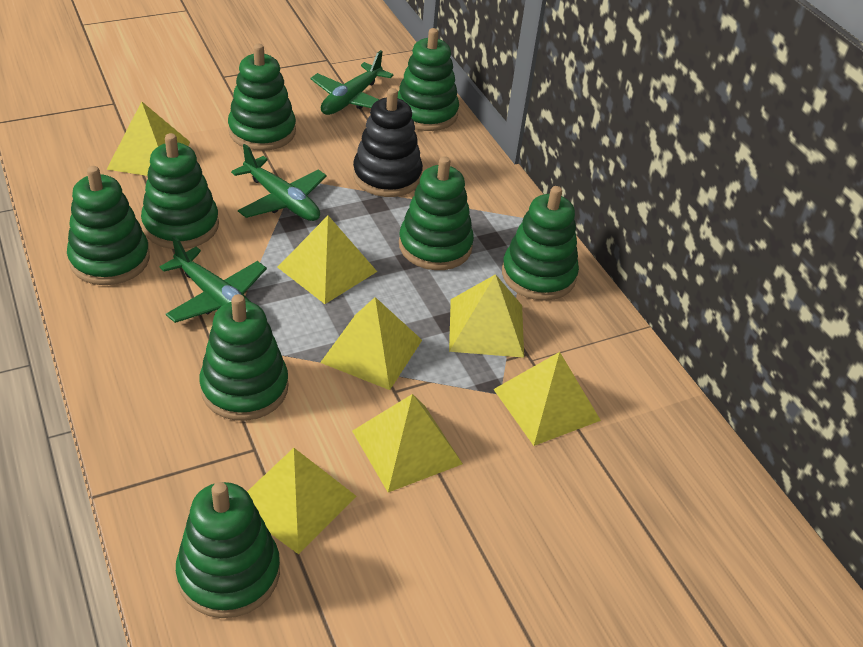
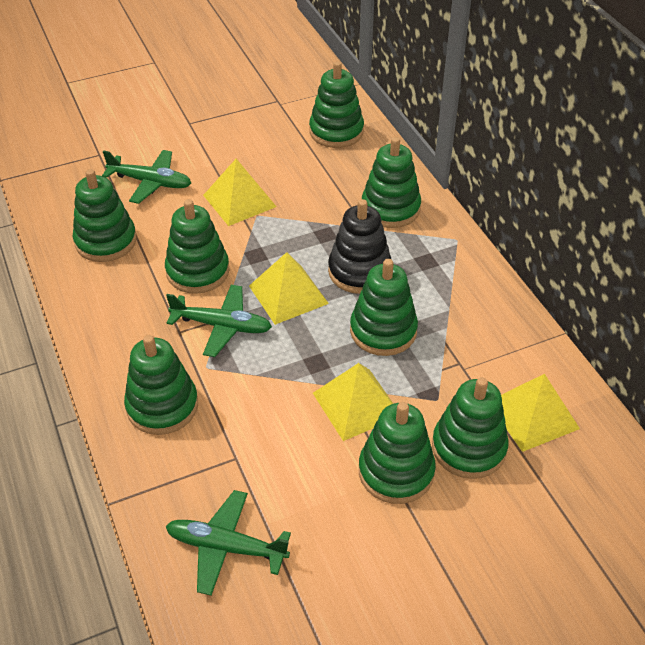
yellow pyramid: 7 -> 4

